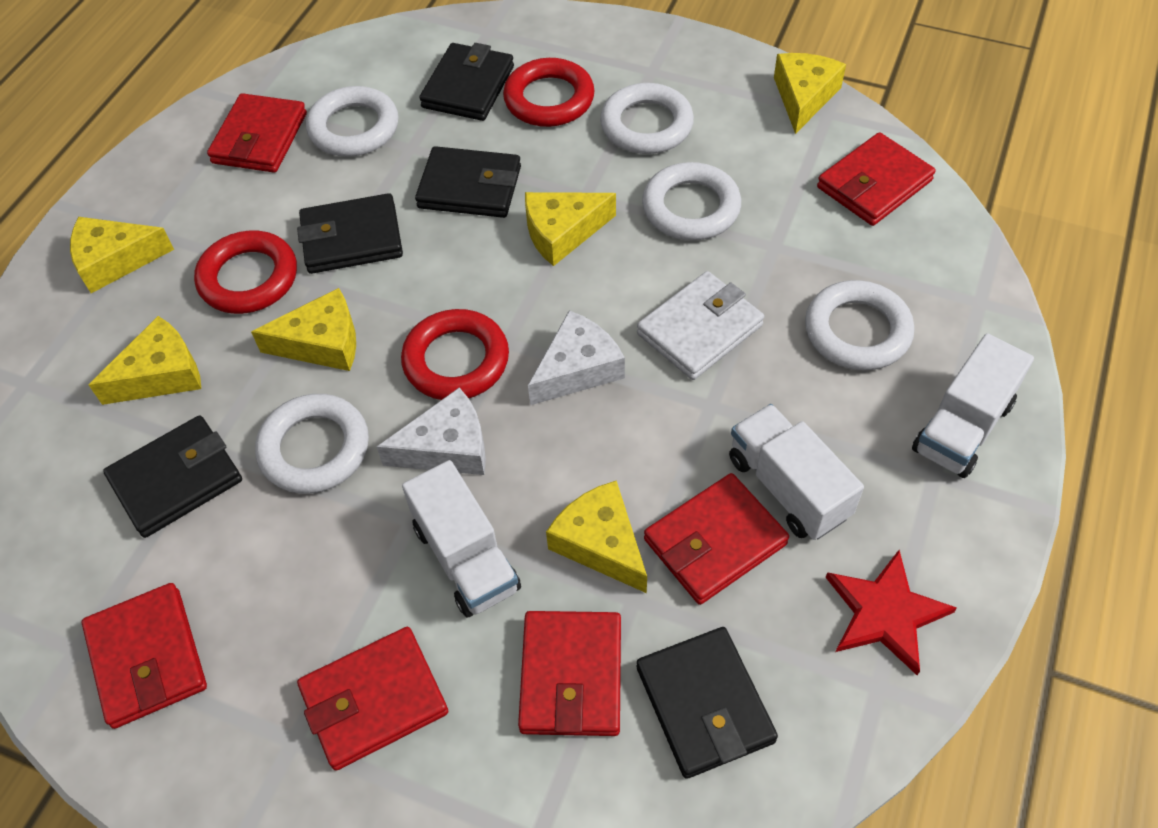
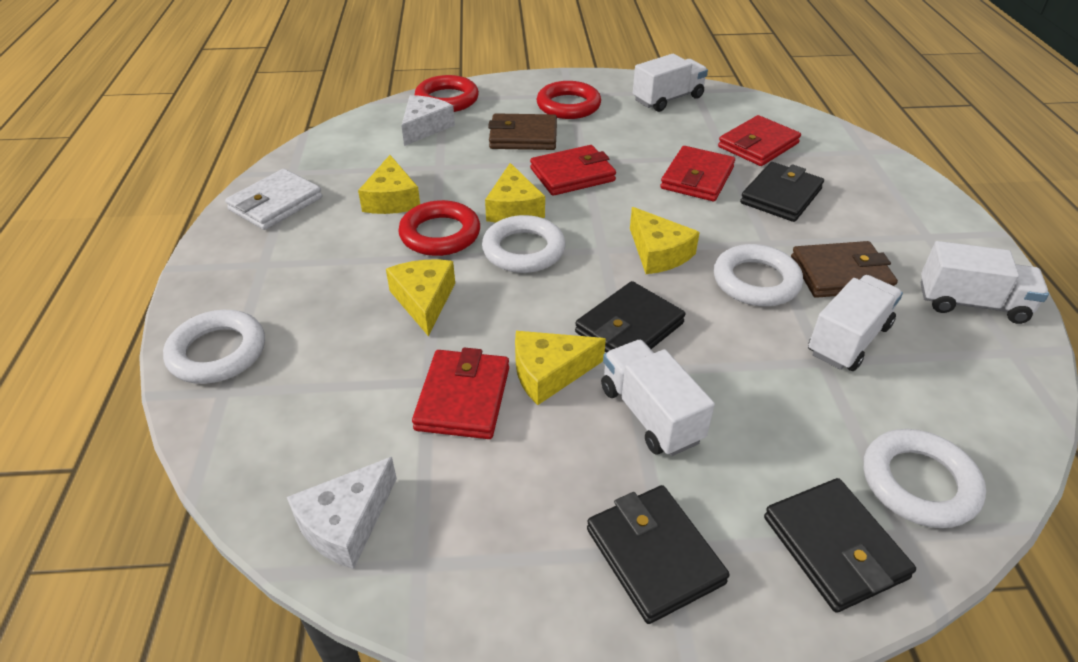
black wallet: 5 -> 4
brown wallet: 0 -> 2
red star: 1 -> 0
red wallet: 6 -> 4
white ring: 5 -> 4
white truck: 3 -> 4
yellow cheese: 6 -> 5

